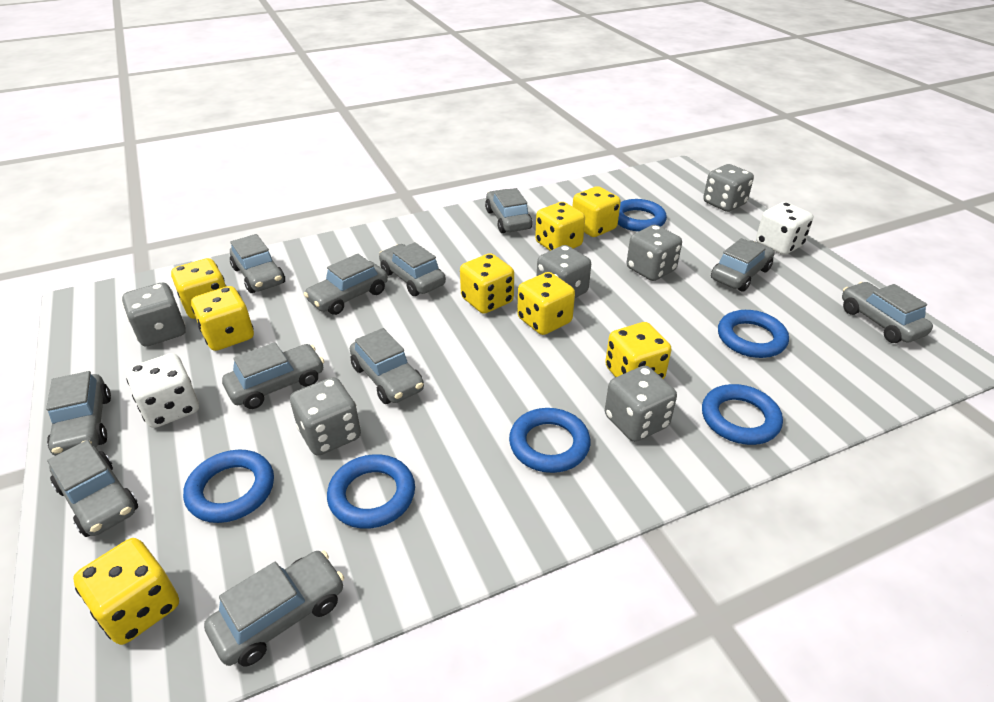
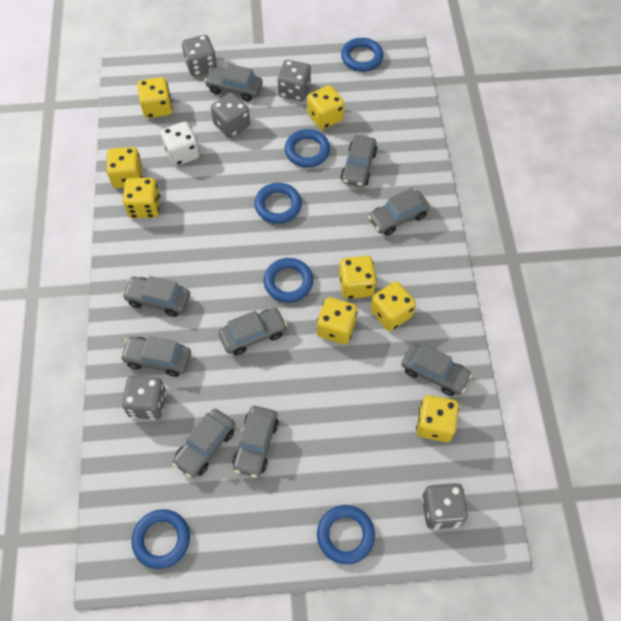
grey car: 11 -> 9
grey dice: 6 -> 5
white dice: 2 -> 1

